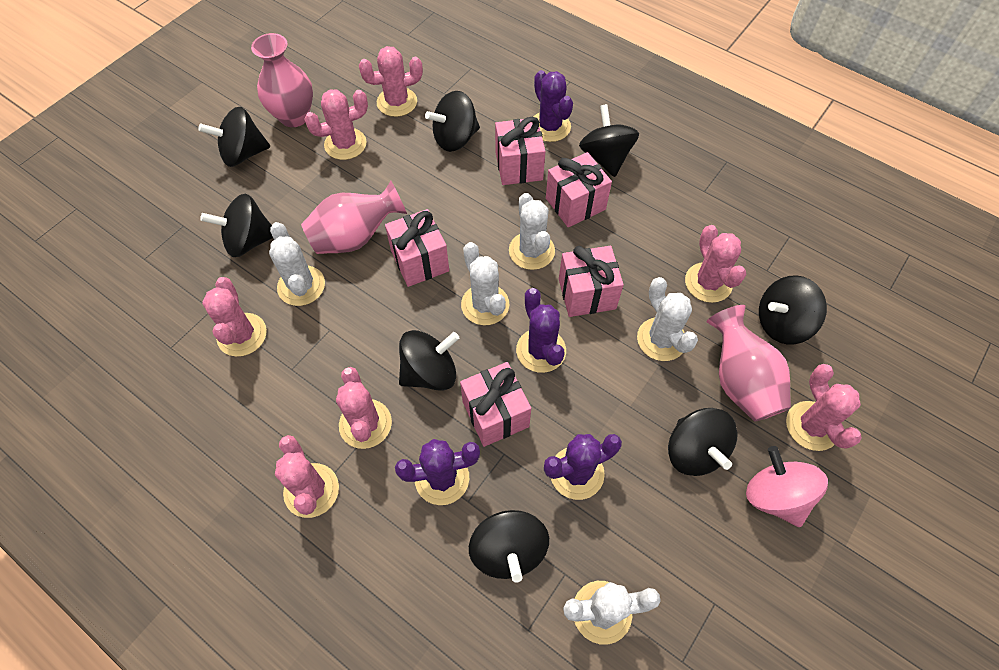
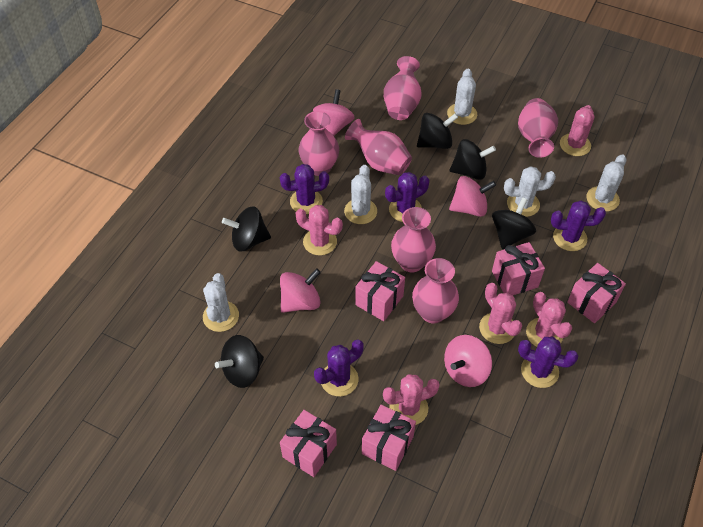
black spinning top: 8 -> 5
pink cactus: 7 -> 5
pink spinning top: 1 -> 4
pink vase: 3 -> 6
purple cactus: 4 -> 5

